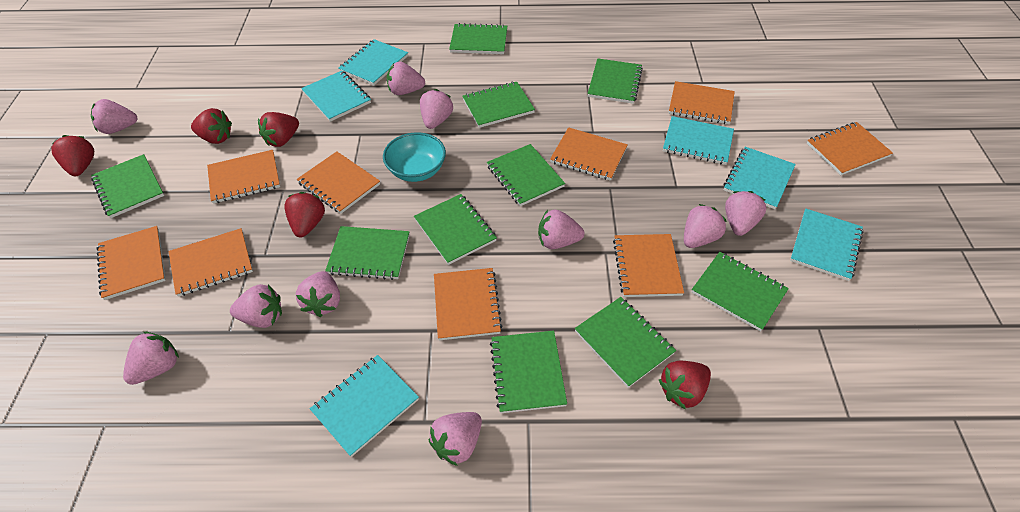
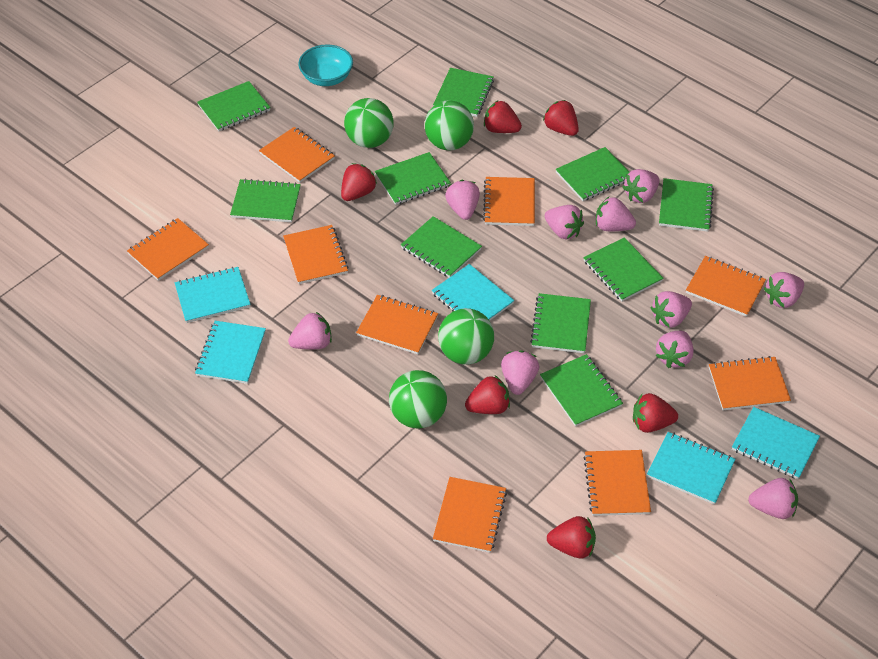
green ball: 0 -> 4
red strawberry: 5 -> 6
turquoise notebook: 6 -> 5

